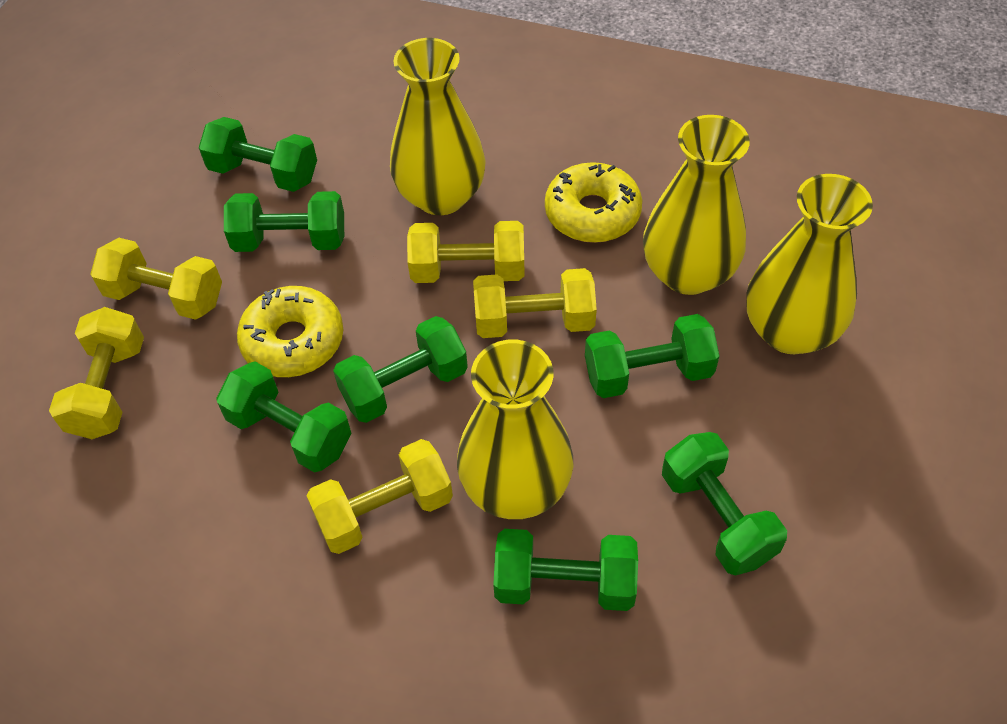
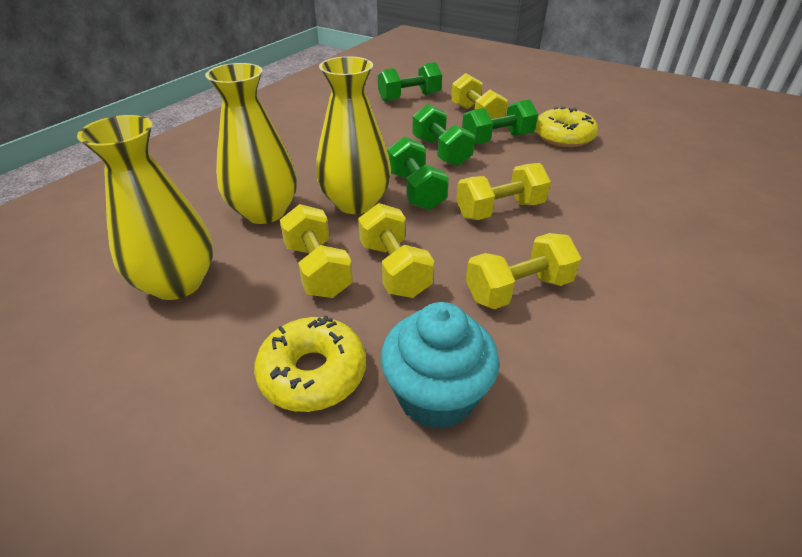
green dumbbell: 7 -> 4
turquoise cupcake: 0 -> 1
yellow vase: 4 -> 3

